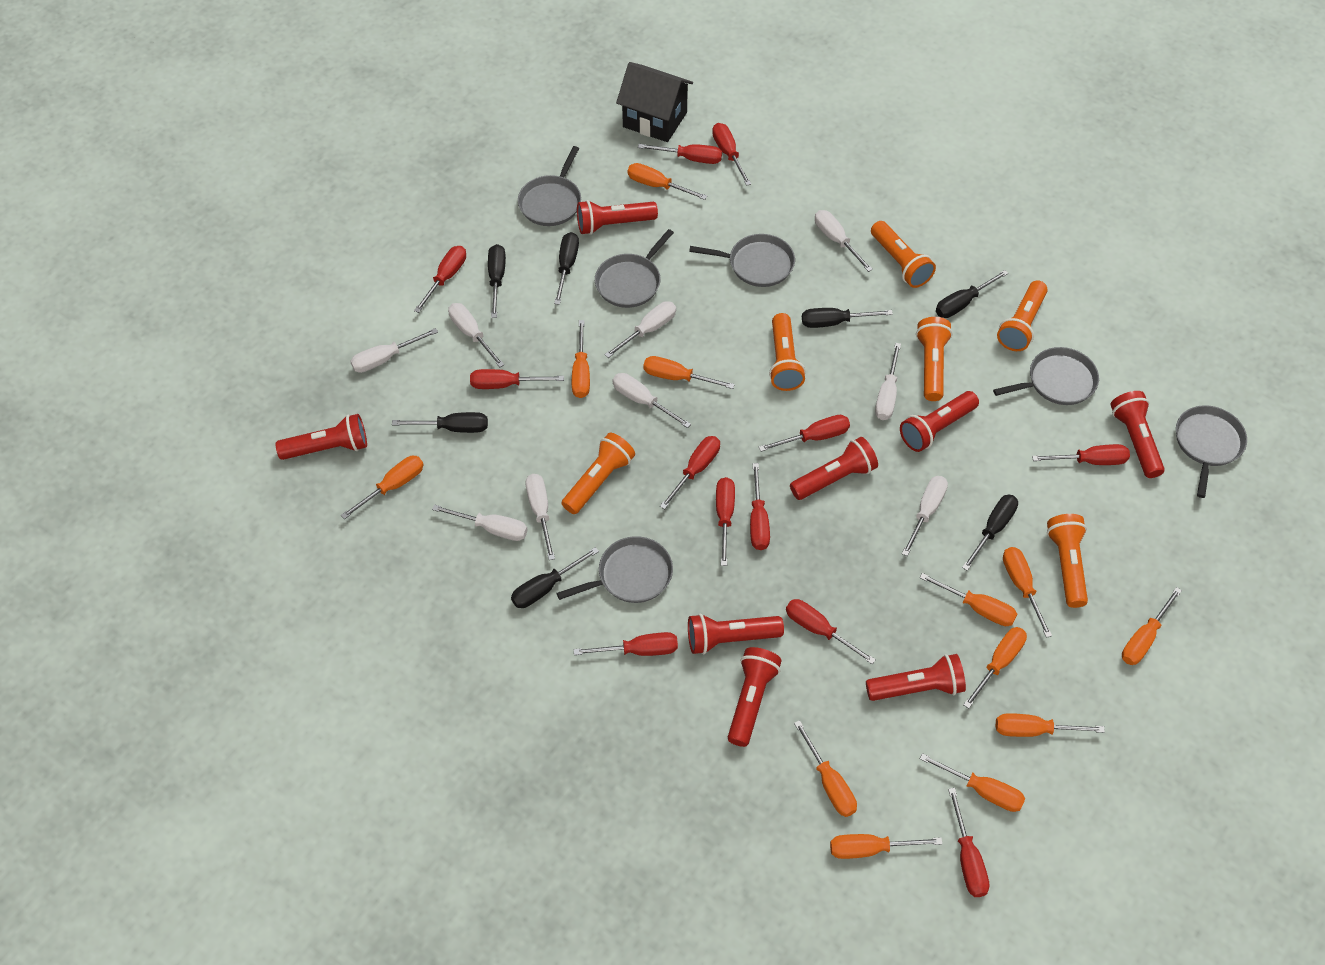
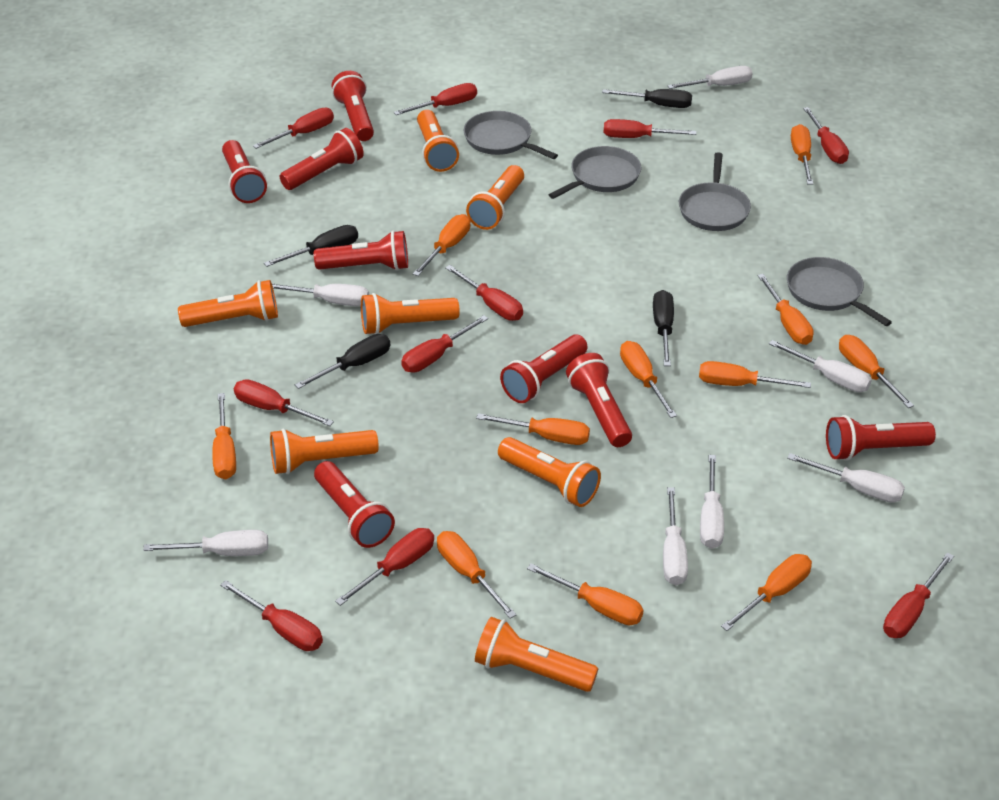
black house: 1 -> 0
black screwdriver: 7 -> 4
grey pan: 6 -> 4
orange flashlight: 6 -> 7
orange screwdriver: 12 -> 11
red screwdriver: 12 -> 10
white screwdriver: 9 -> 7

